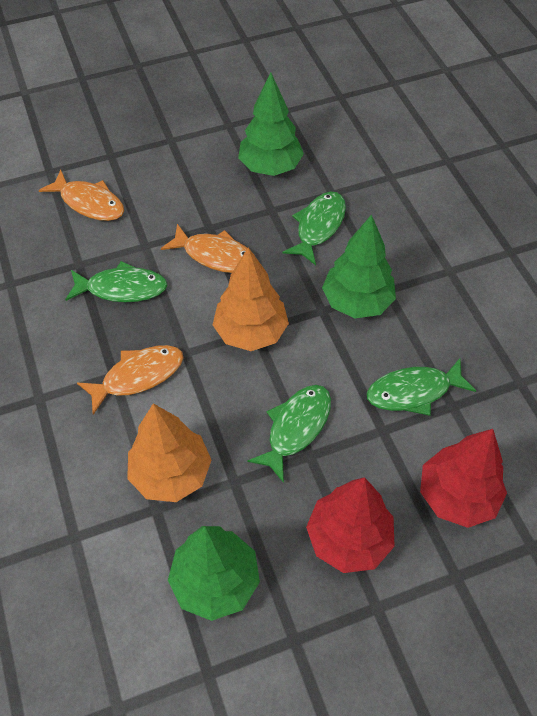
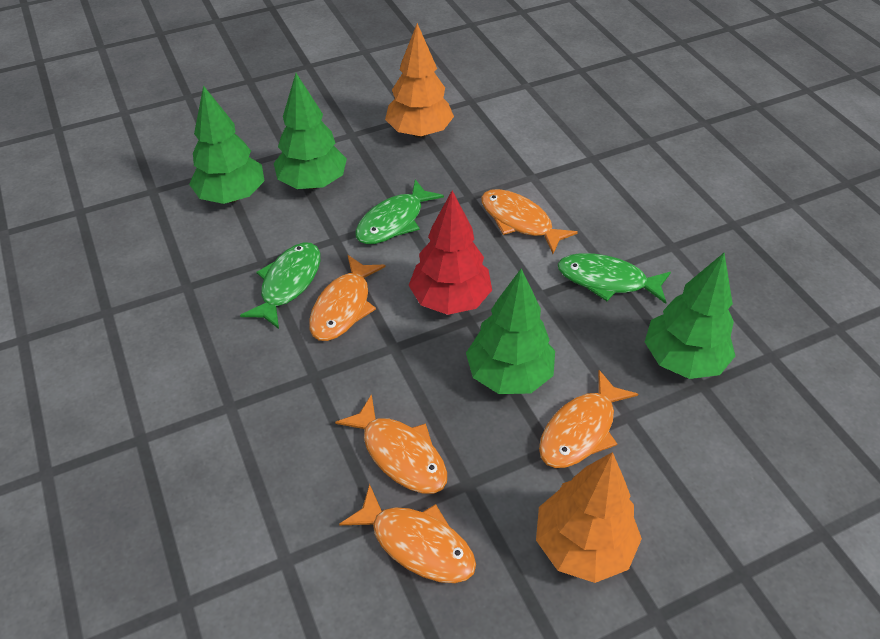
green fish: 4 -> 3
green tree: 3 -> 4
orange fish: 3 -> 5
red tree: 2 -> 1

